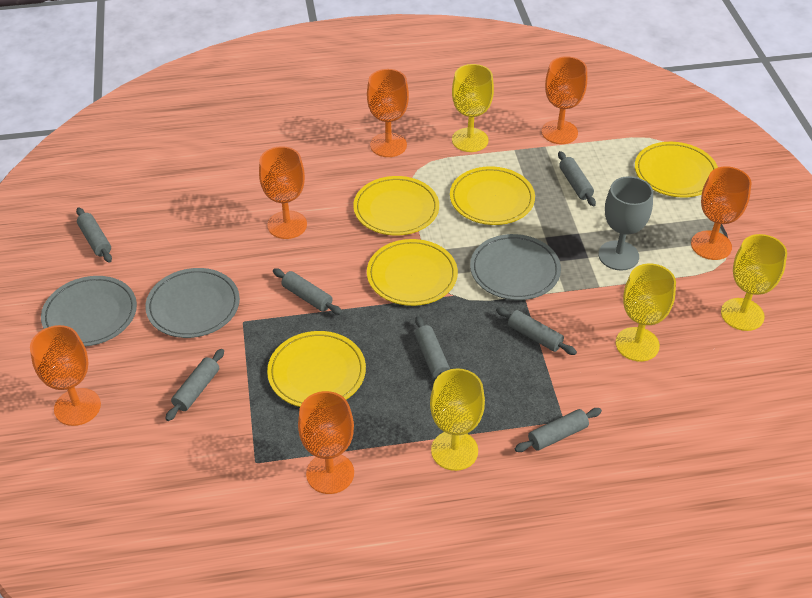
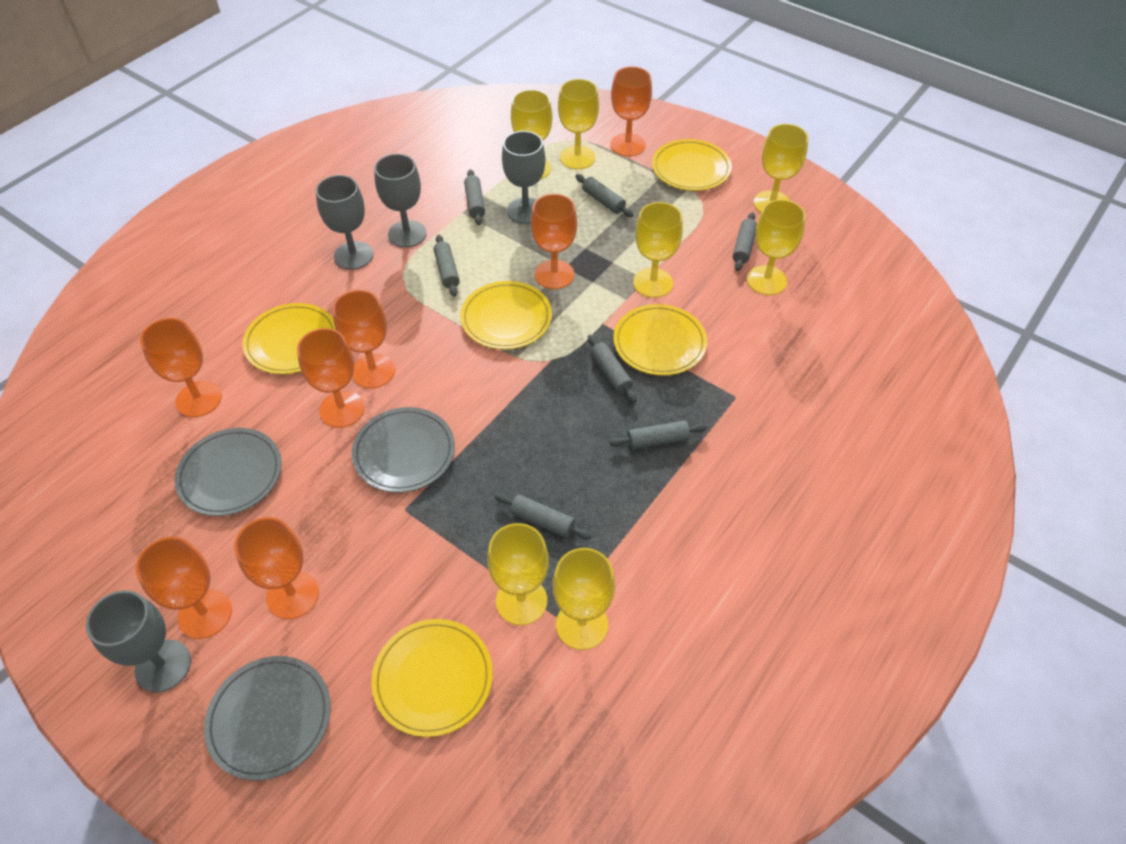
grey goblet: 1 -> 4
orange goblet: 6 -> 7
yellow goblet: 4 -> 7

